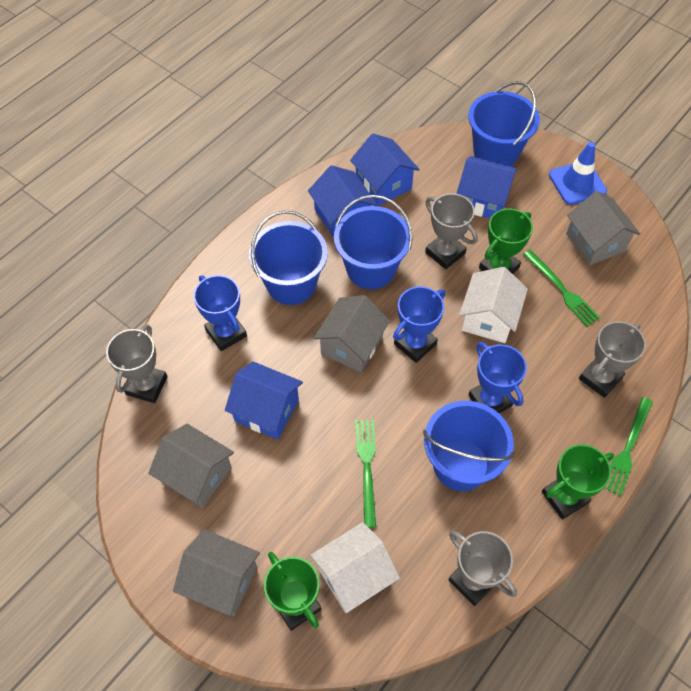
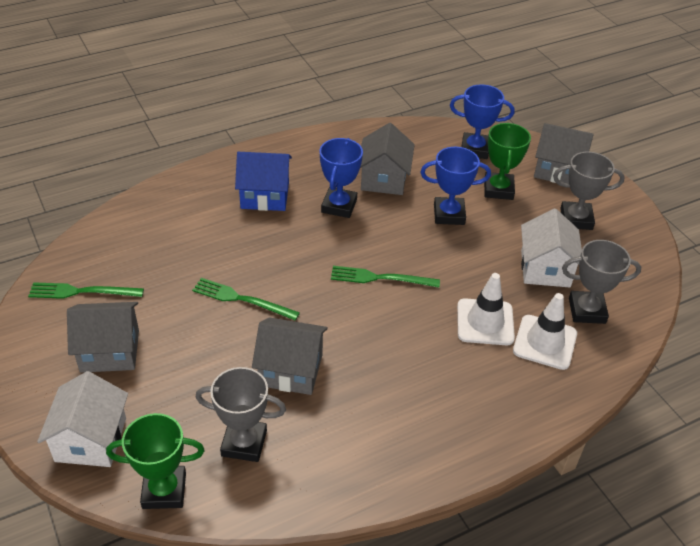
blue bucket: 4 -> 0
blue house: 4 -> 1
blue traffic cone: 1 -> 0
green trophy: 3 -> 2
grey trophy: 4 -> 3
white traffic cone: 0 -> 2

